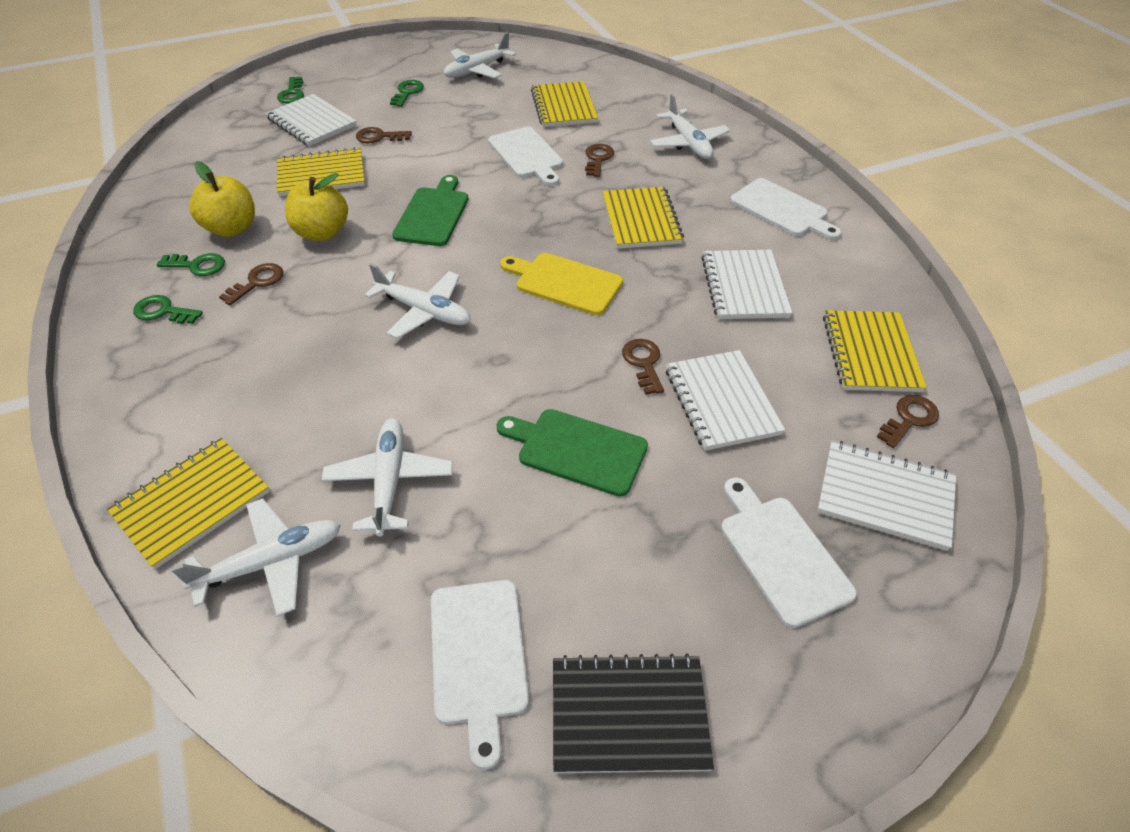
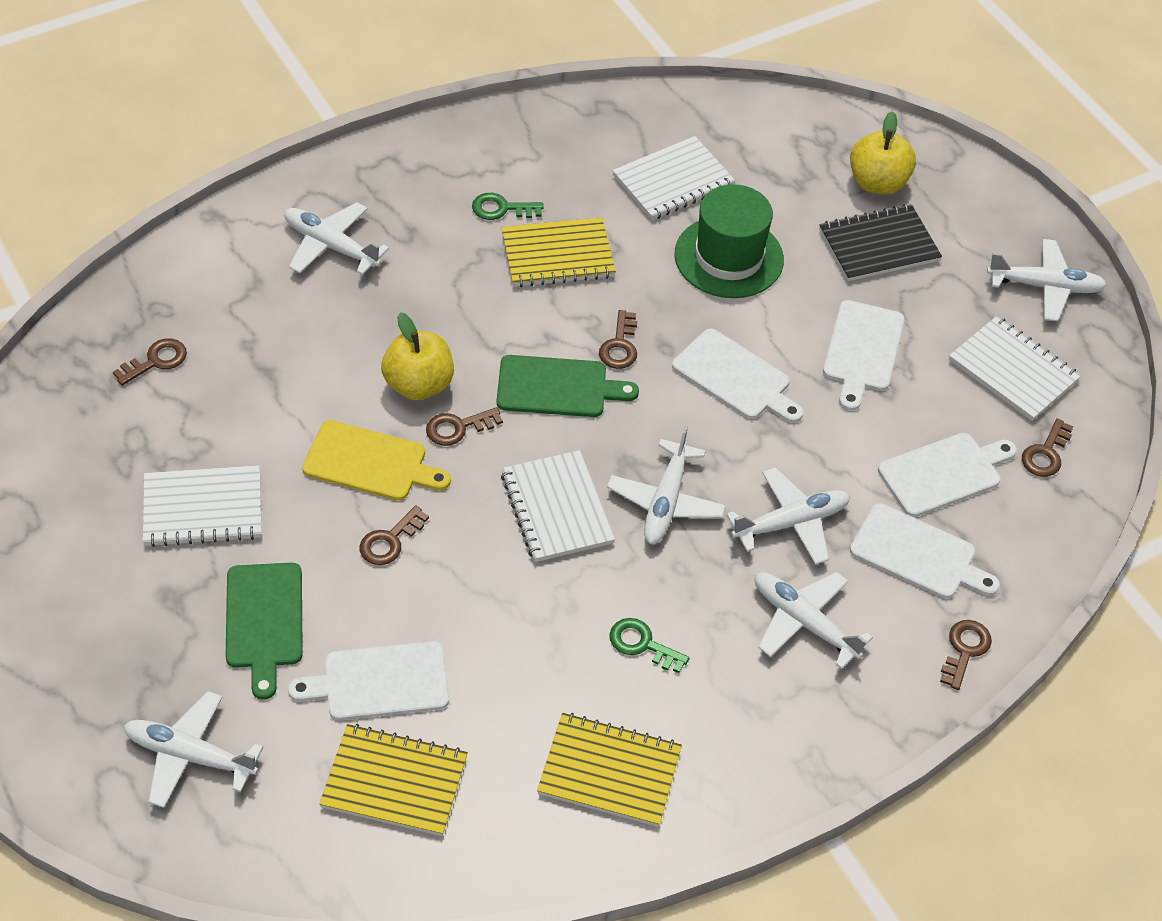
brown key: 5 -> 6
green hat: 0 -> 1
green key: 4 -> 2
white cutting board: 4 -> 5
white plane: 5 -> 6
yellow notebook: 5 -> 3

